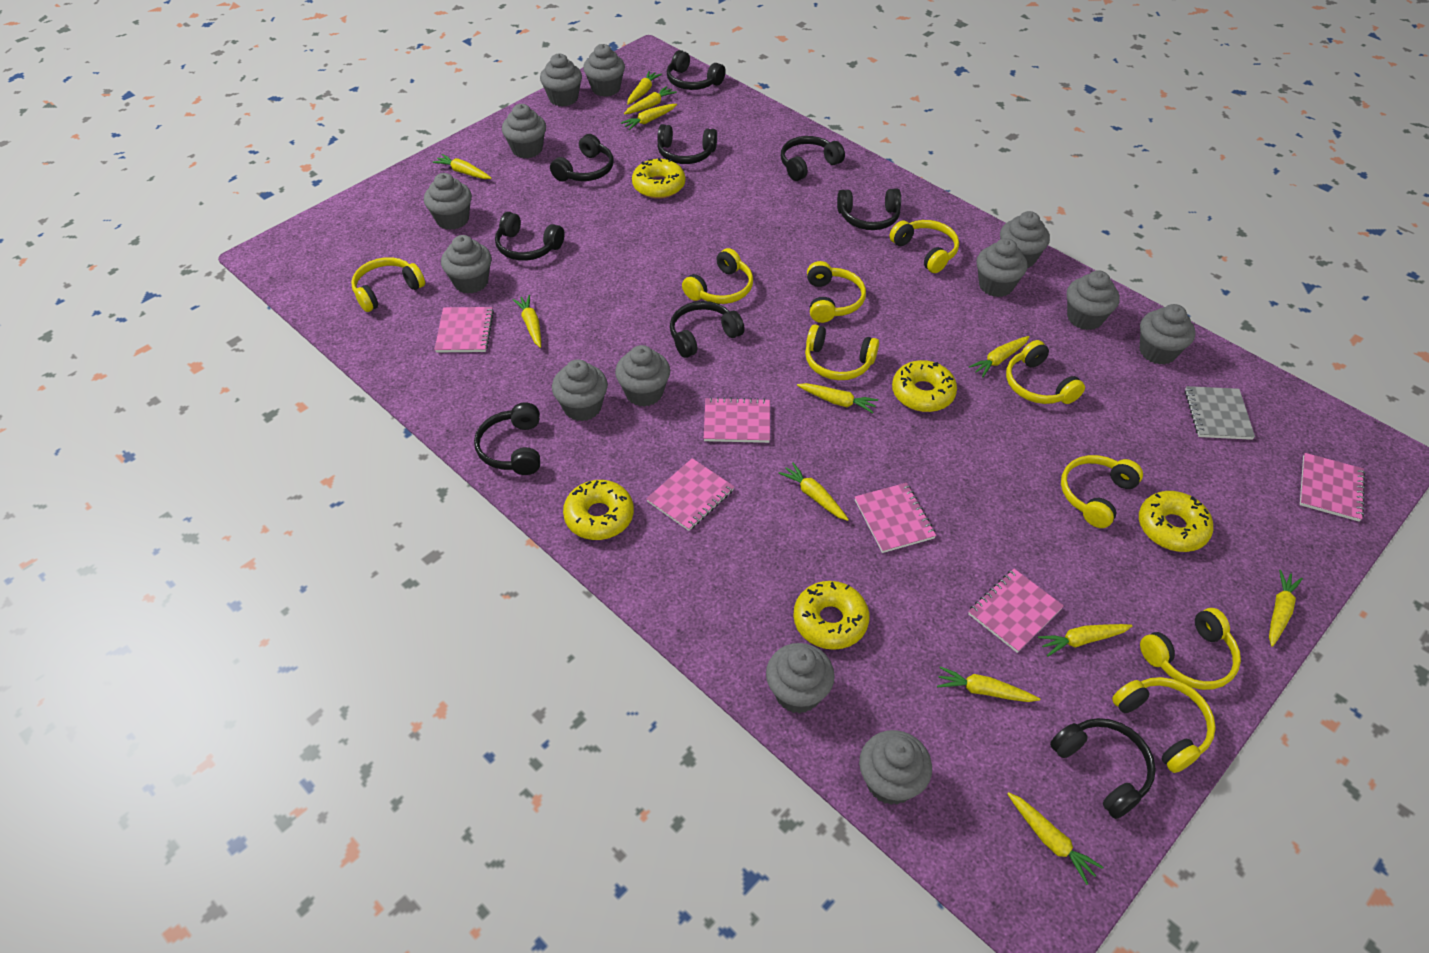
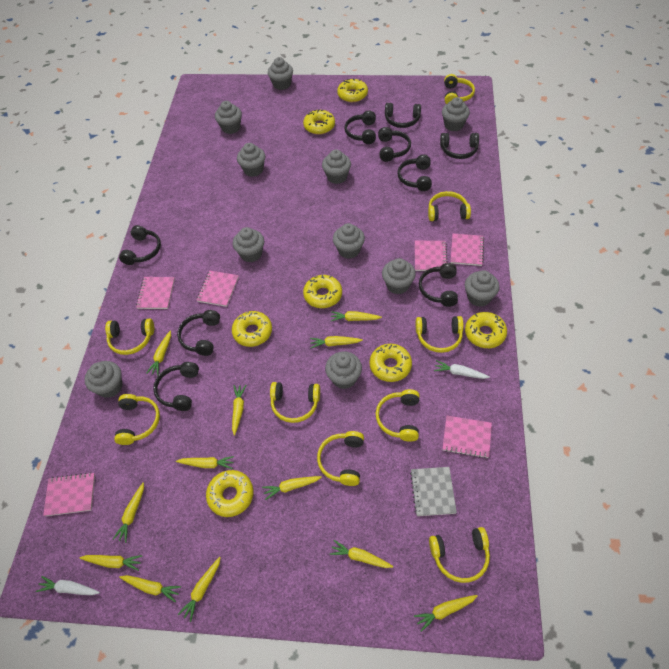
grey cupcake: 13 -> 11
white carrot: 0 -> 2
yellow donut: 5 -> 7

